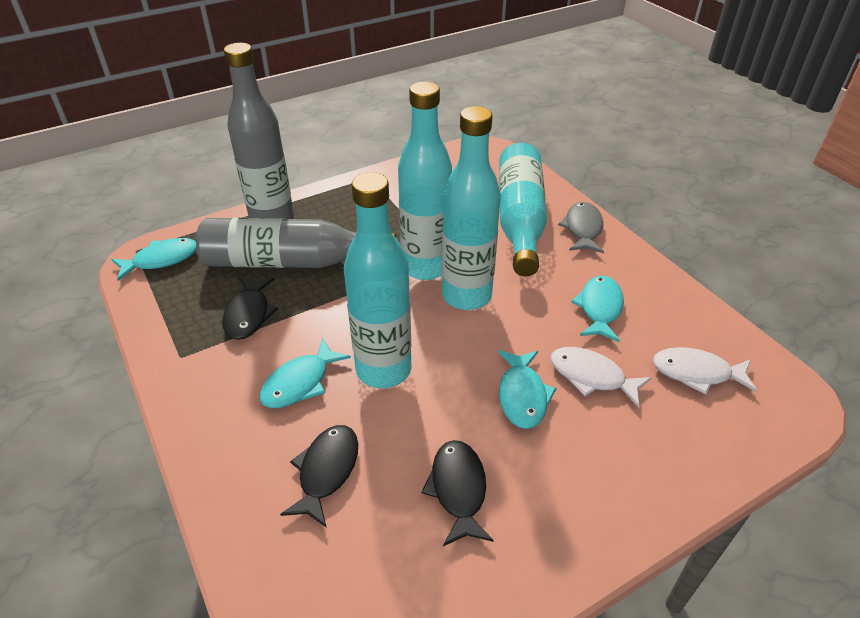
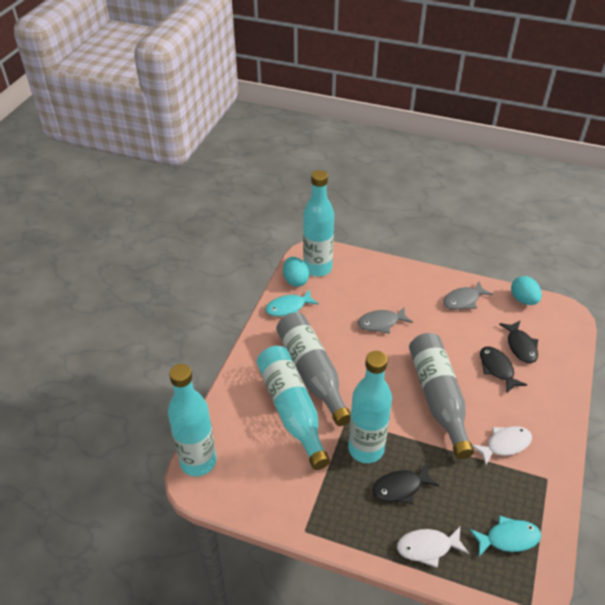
grey fish: 1 -> 2
turquoise egg: 0 -> 2
turquoise fish: 4 -> 2

